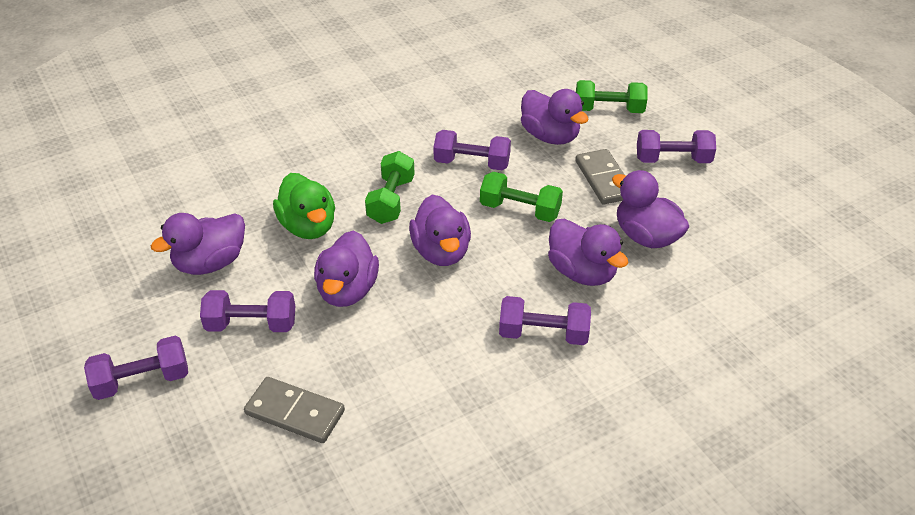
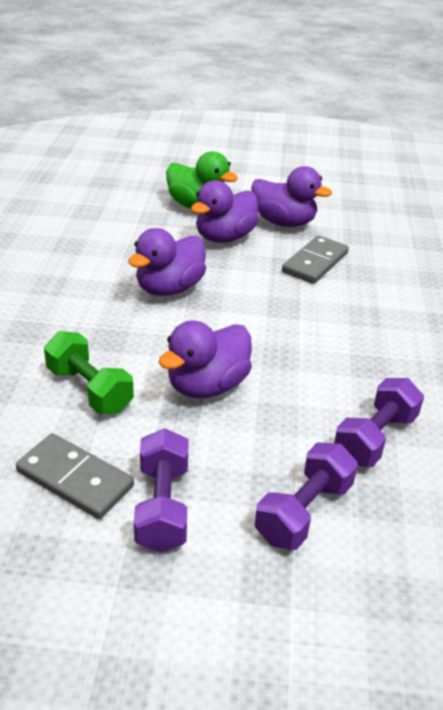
green dumbbell: 3 -> 1
purple duck: 6 -> 4
purple dumbbell: 5 -> 3

